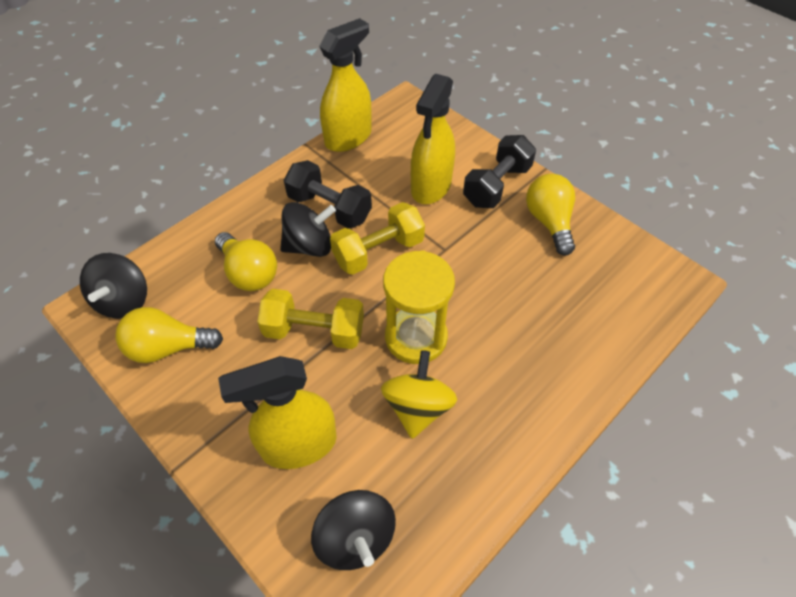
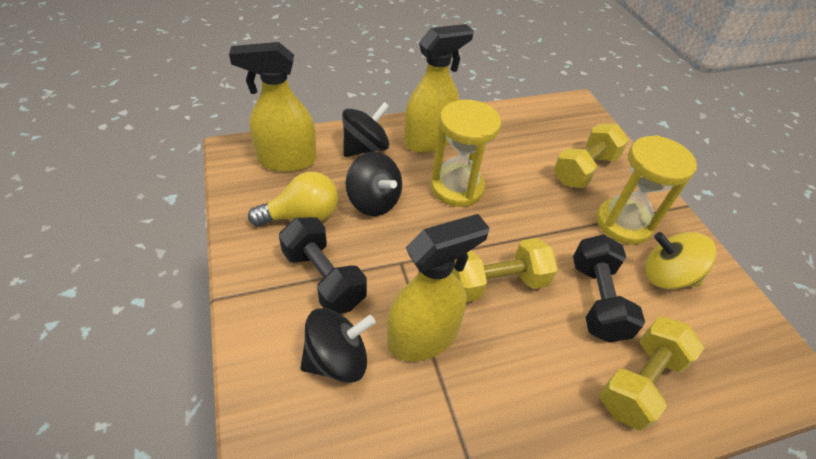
yellow dumbbell: 2 -> 3
yellow hourglass: 1 -> 2
yellow light bulb: 3 -> 1

